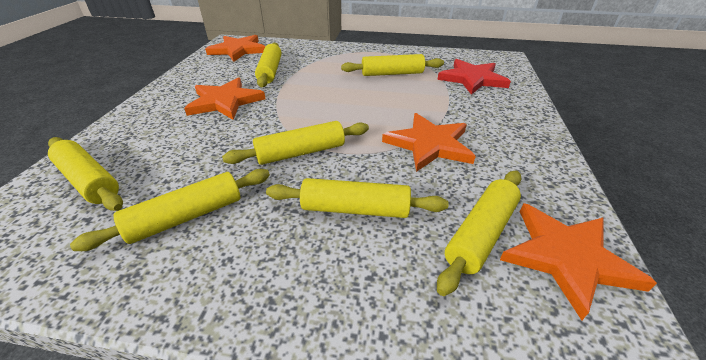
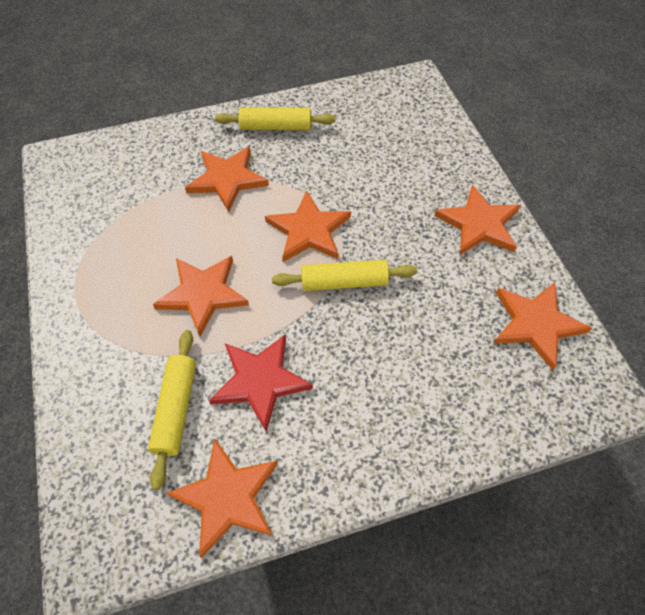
orange star: 4 -> 6
yellow rolling pin: 7 -> 3

